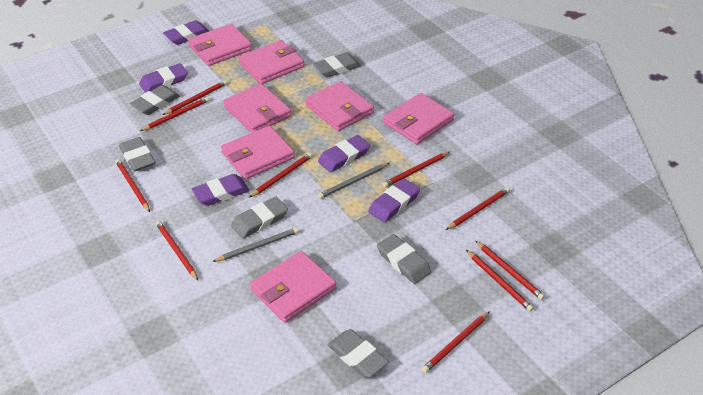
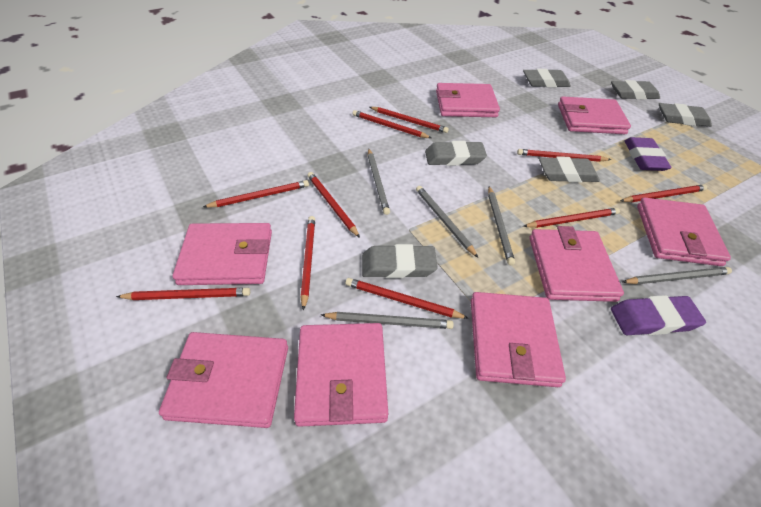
grey pencil: 2 -> 5
pink wallet: 7 -> 8
purple eraser: 5 -> 2

